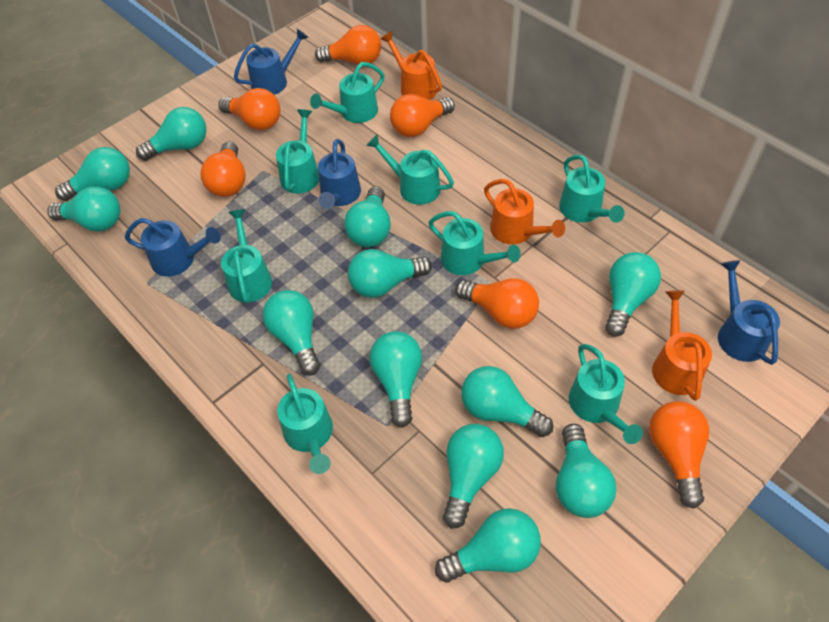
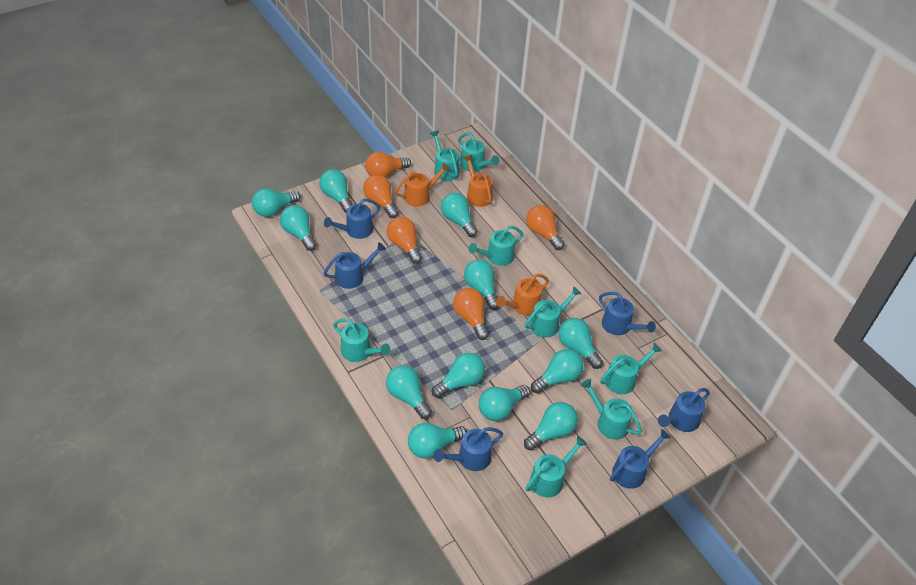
blue watering can: 4 -> 6
orange light bulb: 6 -> 5

